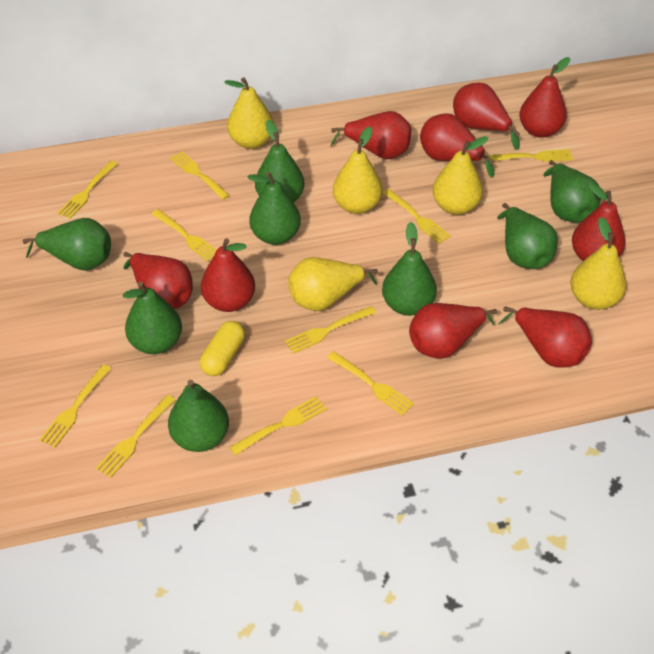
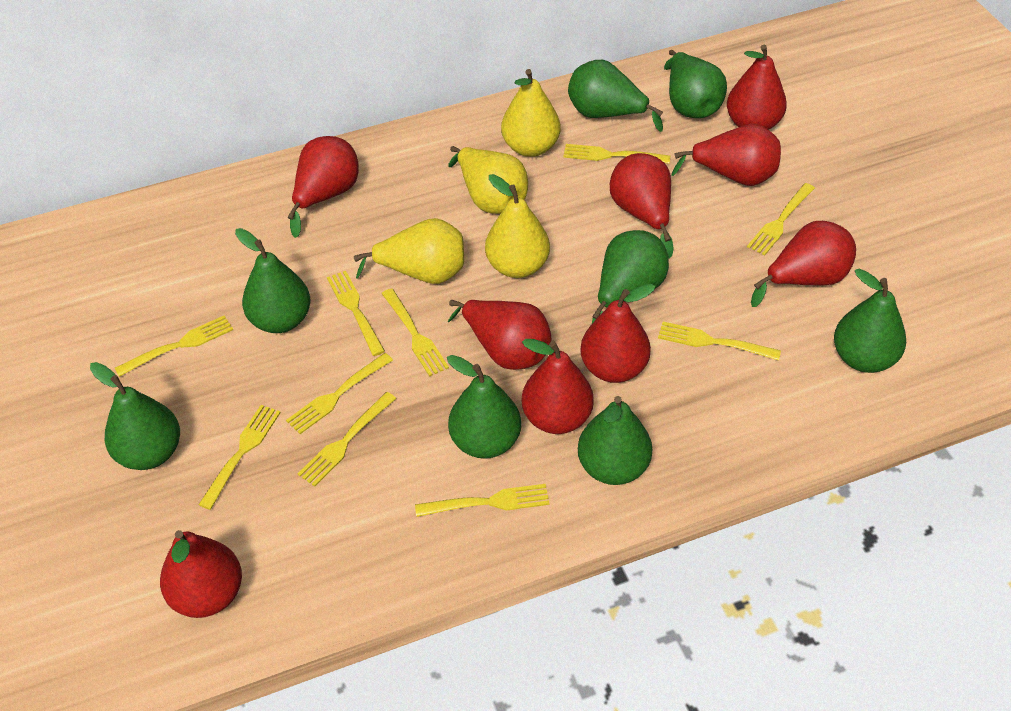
yellow capsule: 1 -> 0
yellow pear: 5 -> 4

